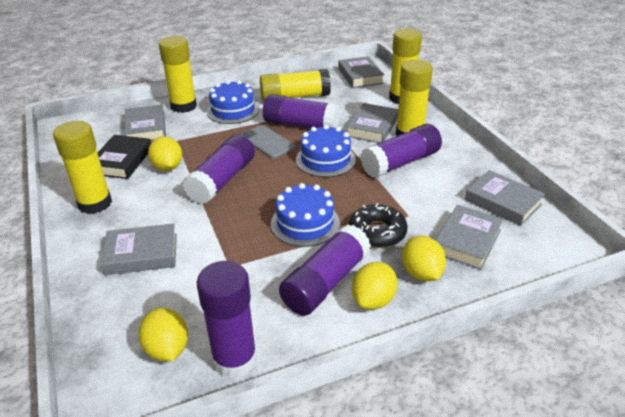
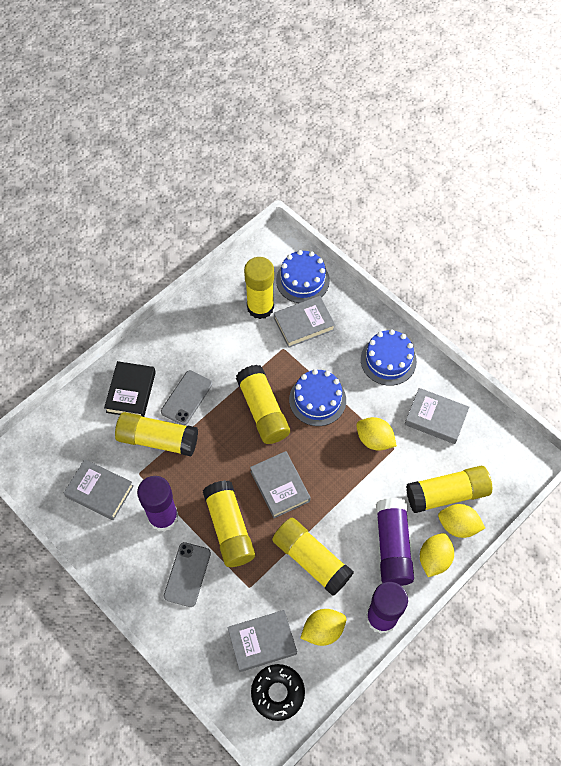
grey book: 6 -> 5
grey phone: 1 -> 2
purple glue stick: 5 -> 3
yellow glue stick: 5 -> 6

